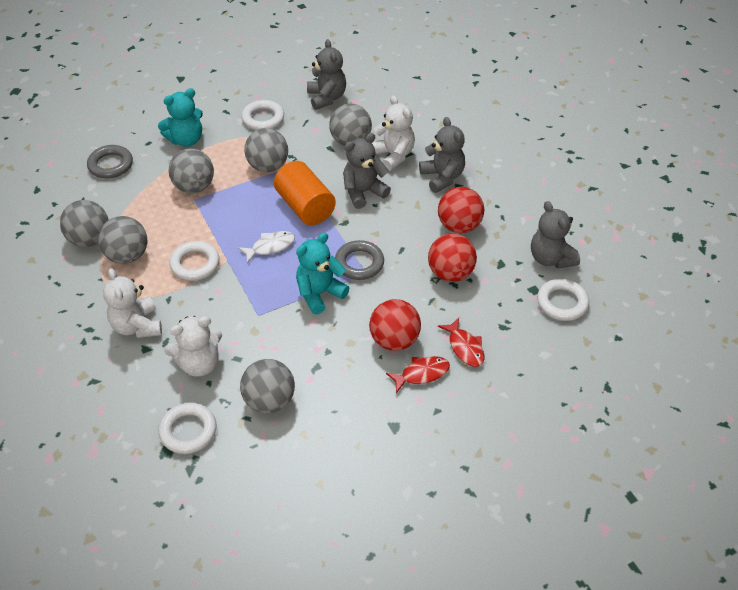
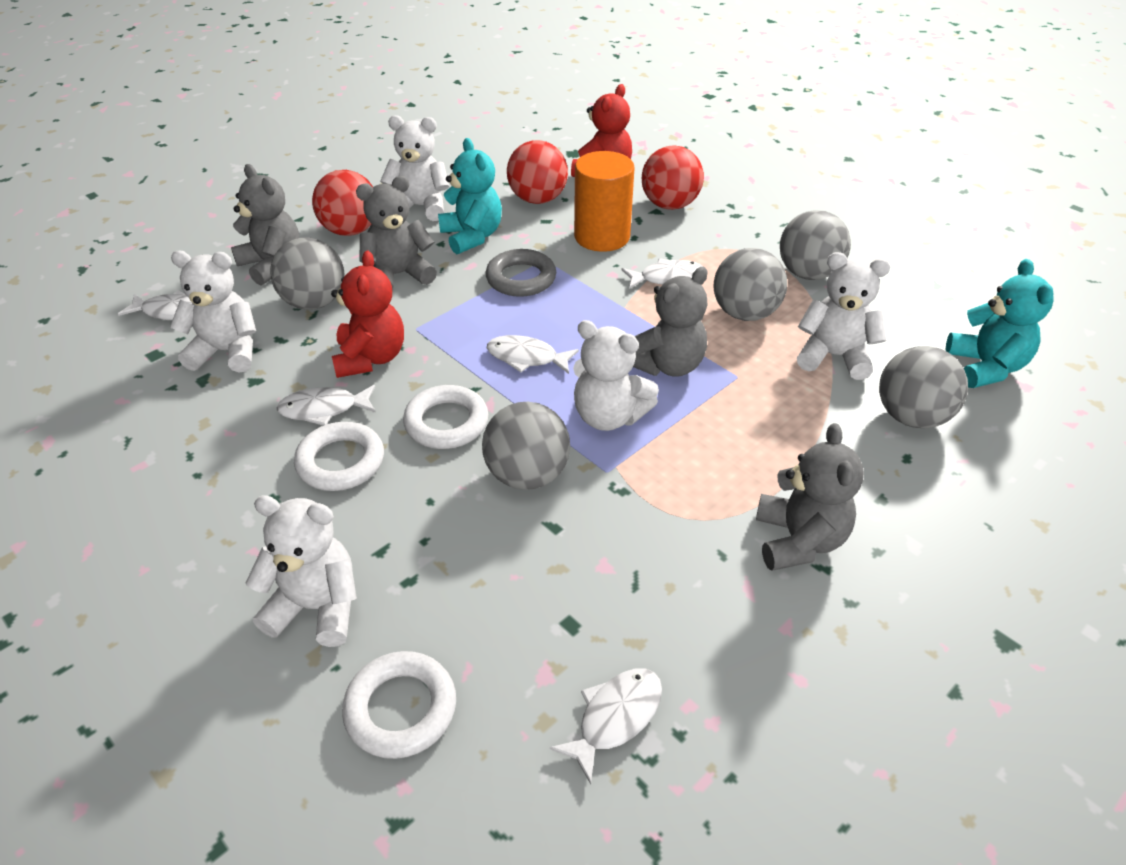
grey ball: 6 -> 5
grey ring: 2 -> 1
red fish: 2 -> 0
red teddy bear: 0 -> 2
white fish: 1 -> 5
white ring: 4 -> 3
white teddy bear: 3 -> 5

